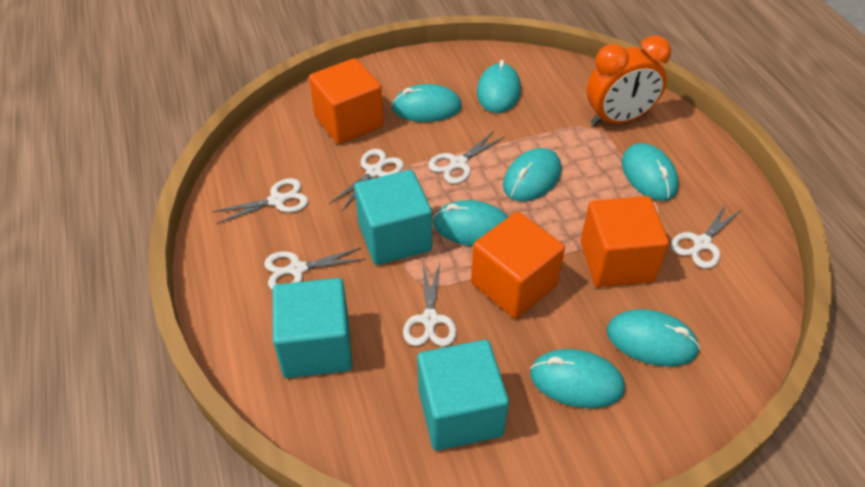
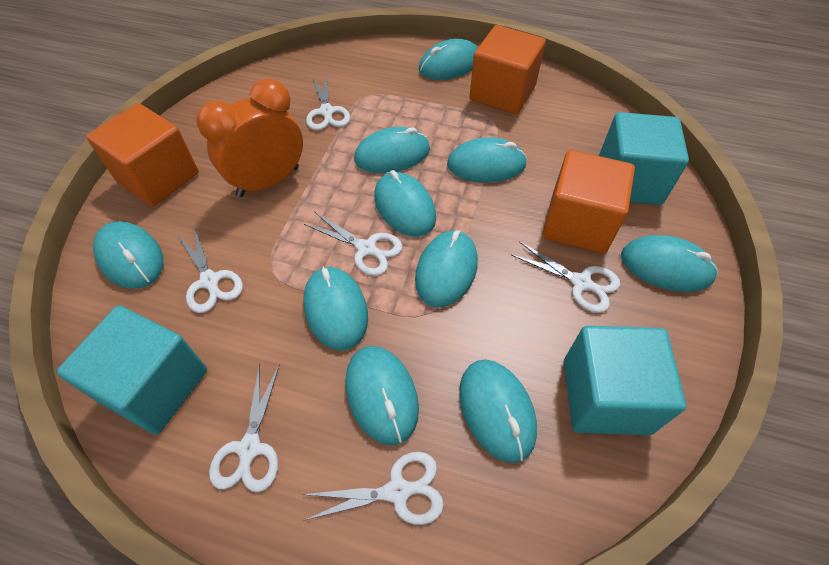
turquoise mouse: 7 -> 10

